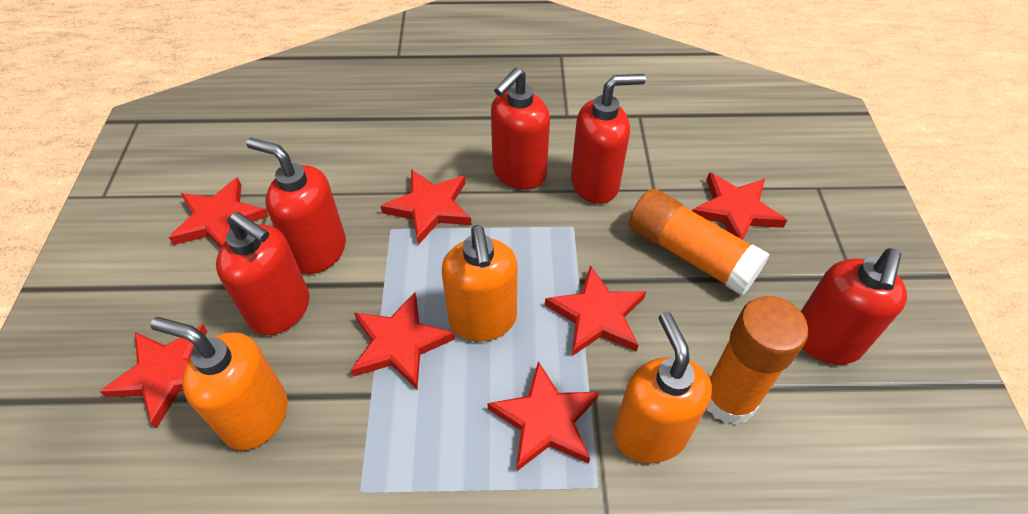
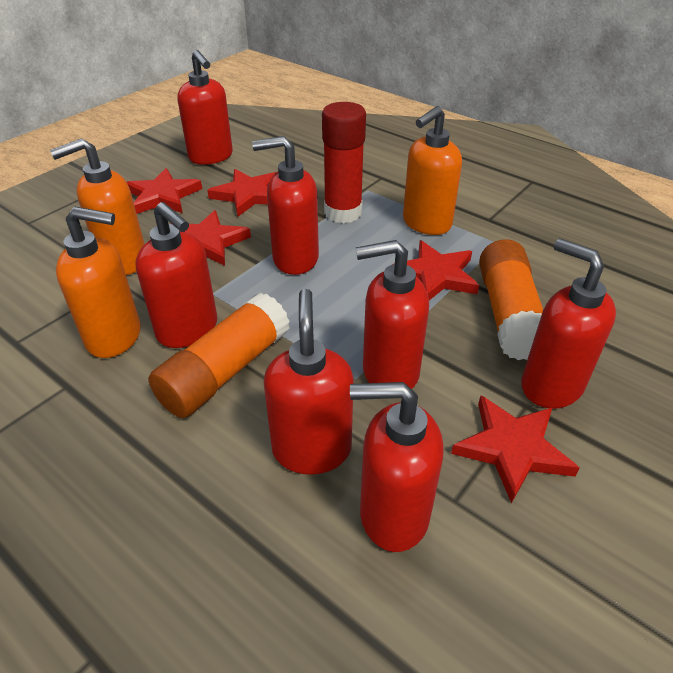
red glue stick: 0 -> 1
red soap dispenser: 5 -> 7
red star: 7 -> 5

